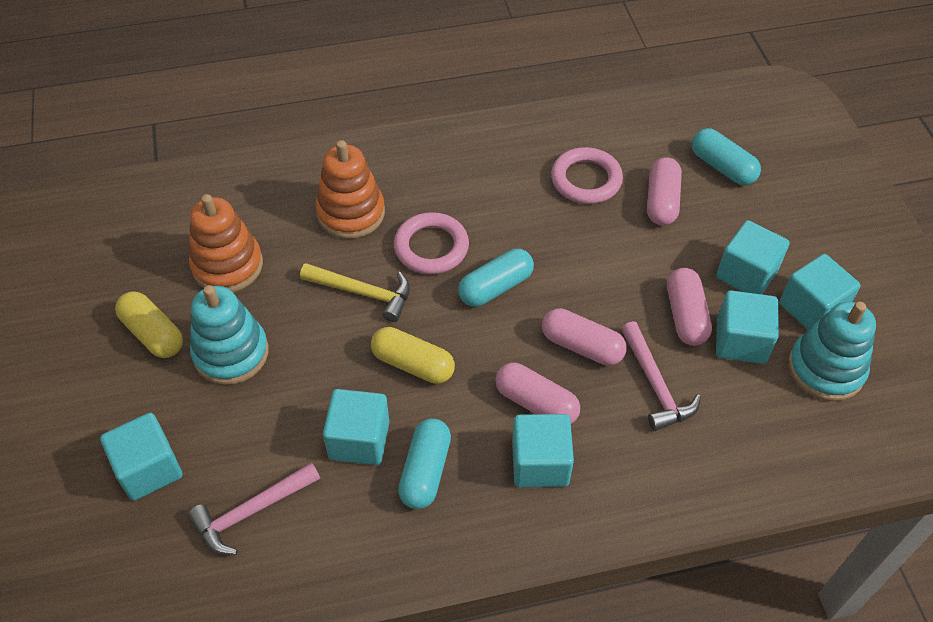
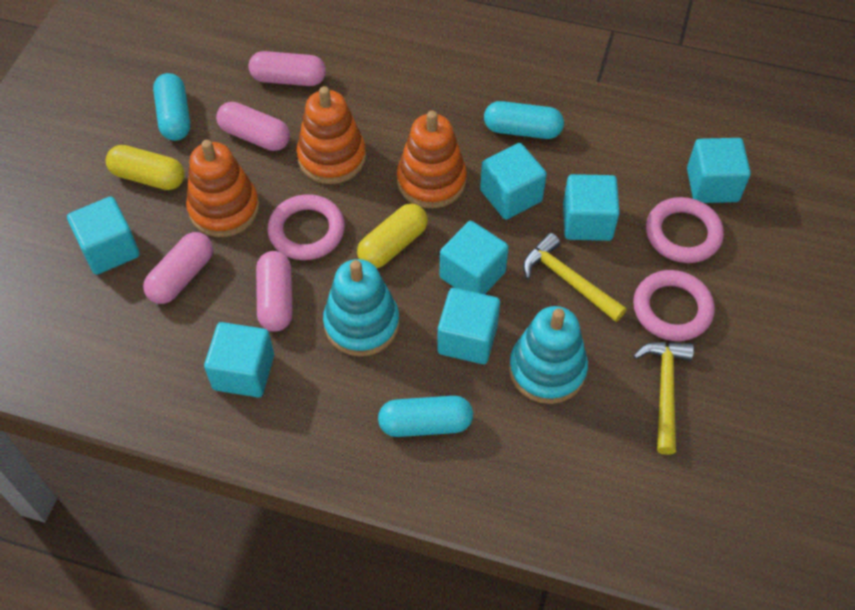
orange stacking toy: 2 -> 3
pink hammer: 2 -> 0
pink ring: 2 -> 3
turquoise cube: 6 -> 7
yellow hammer: 1 -> 2

